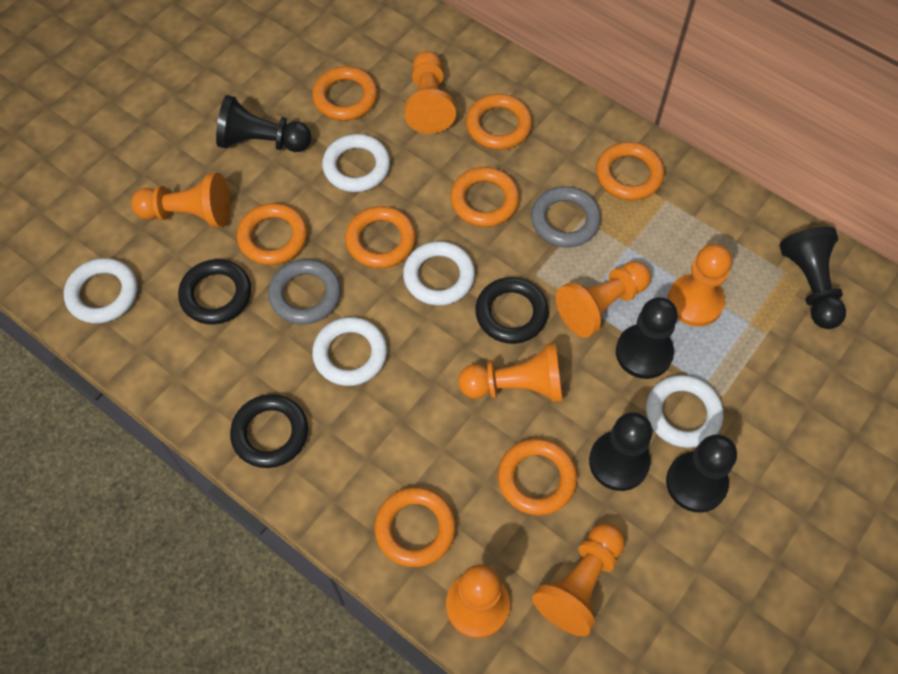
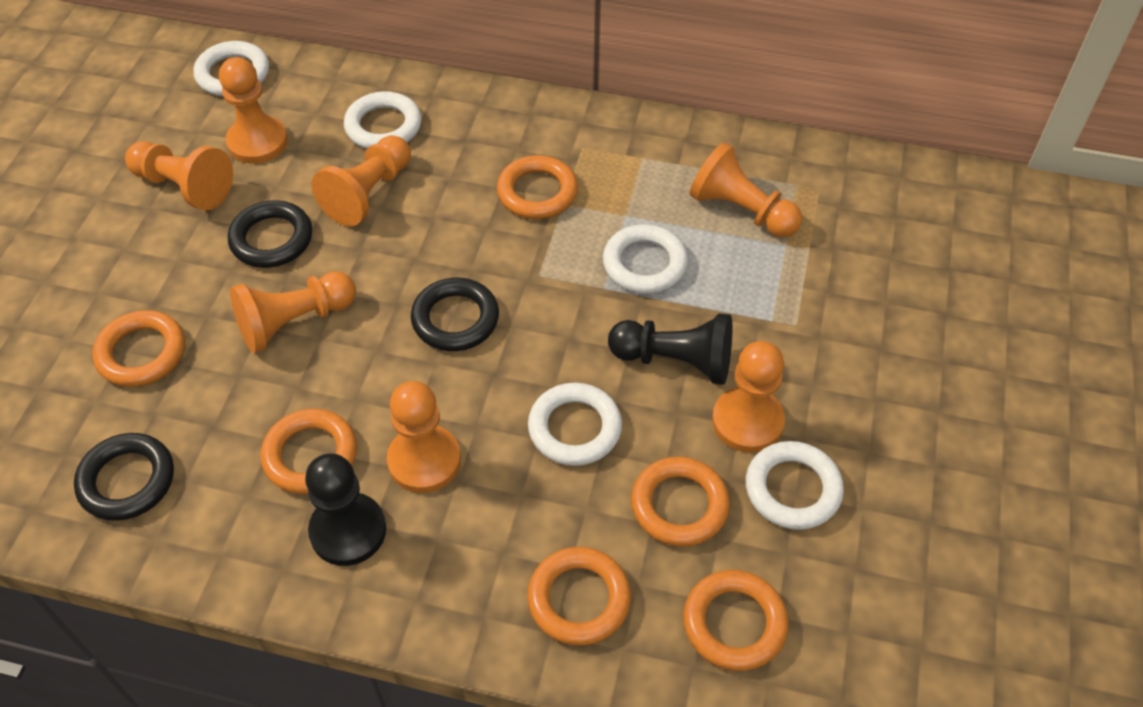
black pawn: 5 -> 2
grey ring: 2 -> 0
orange ring: 8 -> 6

